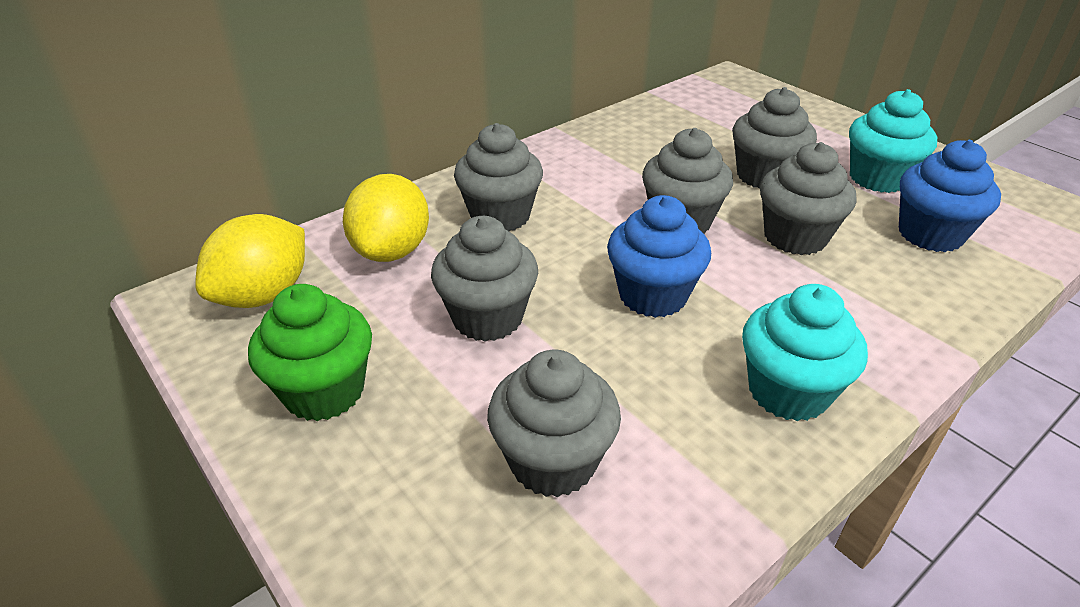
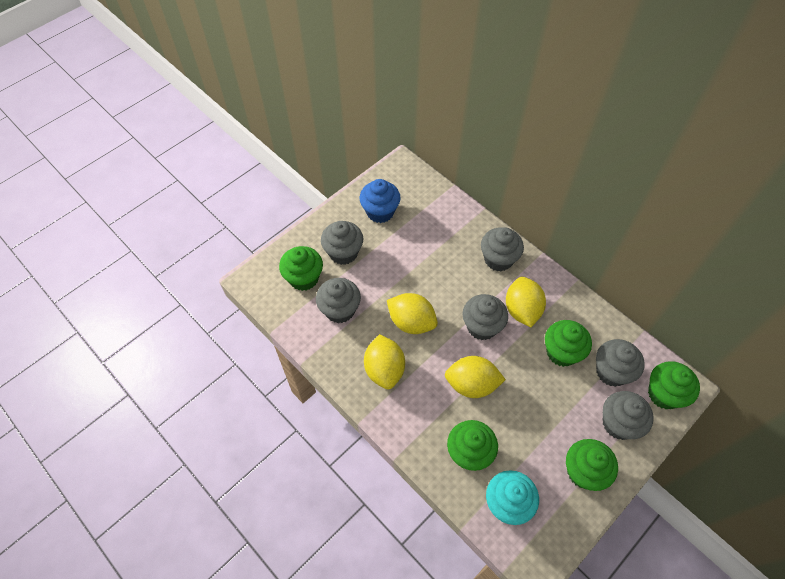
blue cupcake: 2 -> 1
green cupcake: 1 -> 5
turquoise cupcake: 2 -> 1
yellow lemon: 2 -> 4

